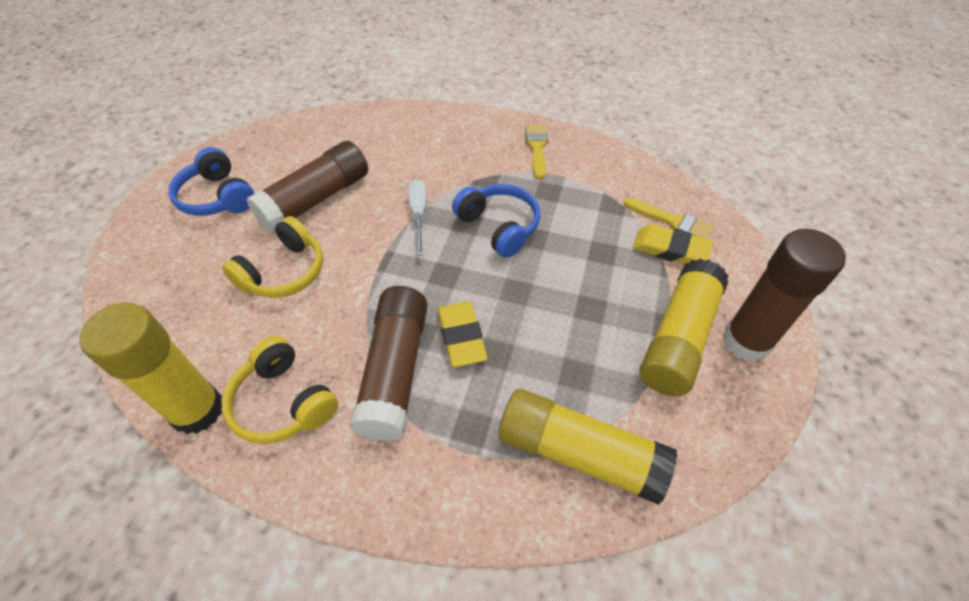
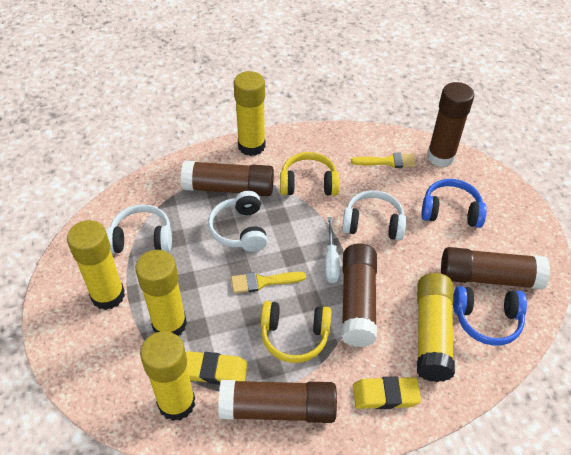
brown glue stick: 3 -> 5
white headphones: 0 -> 3
yellow glue stick: 3 -> 5

